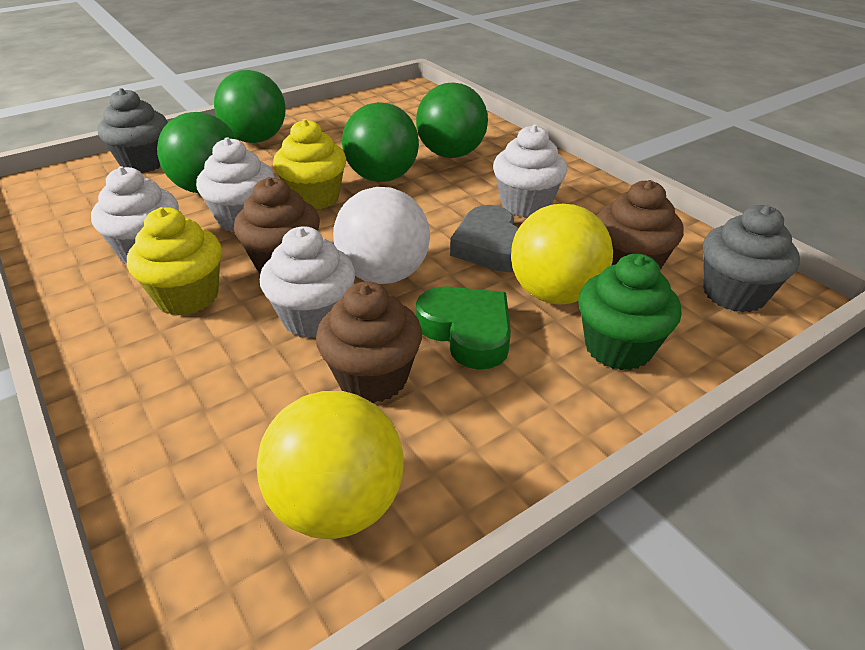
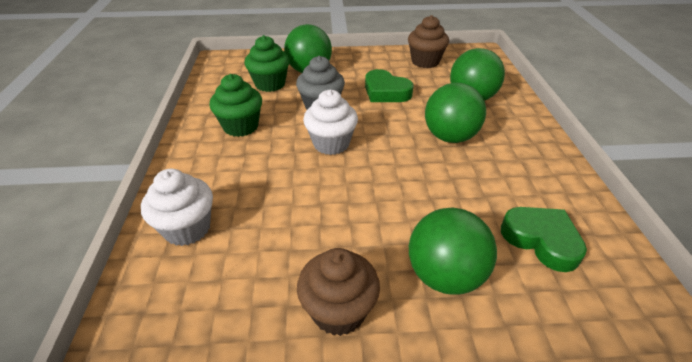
brown cupcake: 3 -> 2
green cupcake: 1 -> 2
green heart: 1 -> 2
grey cupcake: 2 -> 1
grey heart: 1 -> 0
white ball: 1 -> 0
white cupcake: 4 -> 2
yellow ball: 2 -> 0
yellow cupcake: 2 -> 0

